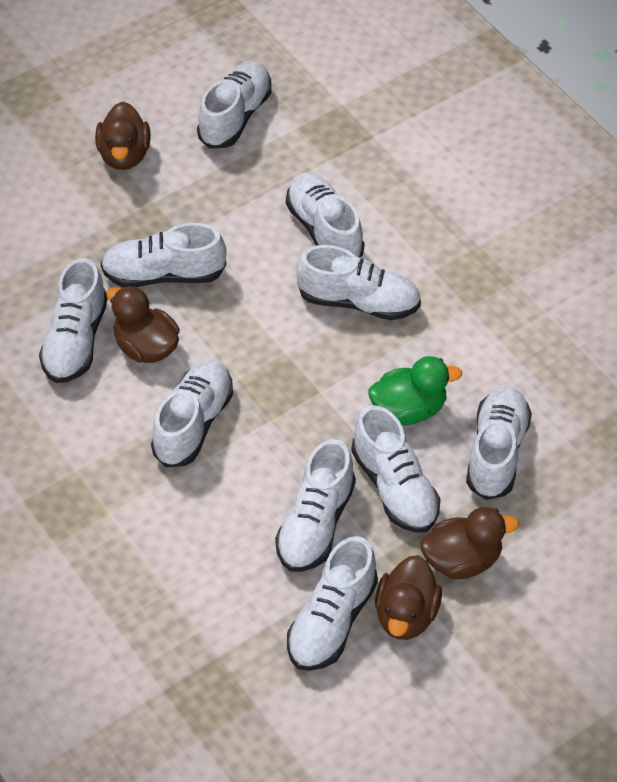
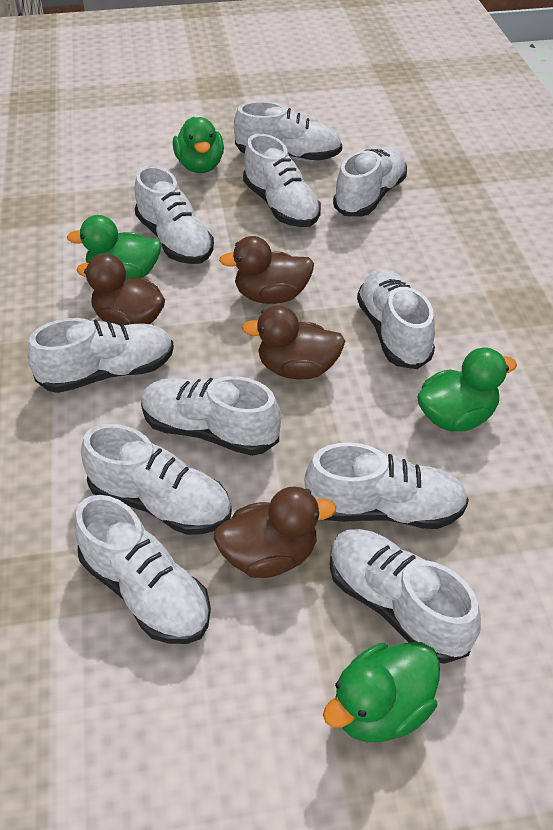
green duck: 1 -> 4
white shoe: 10 -> 11

